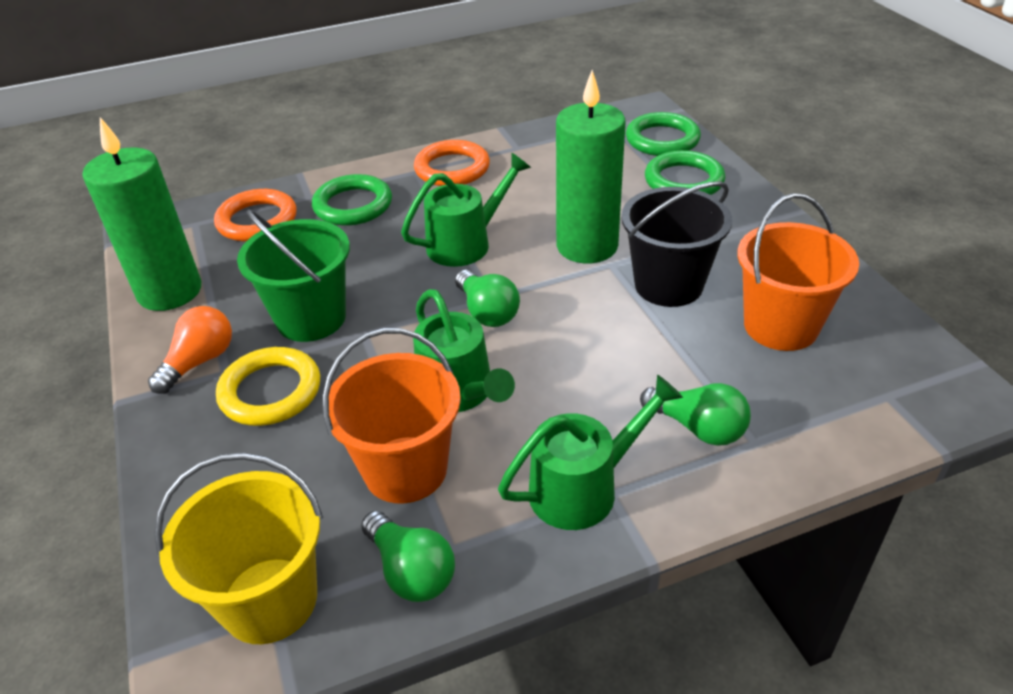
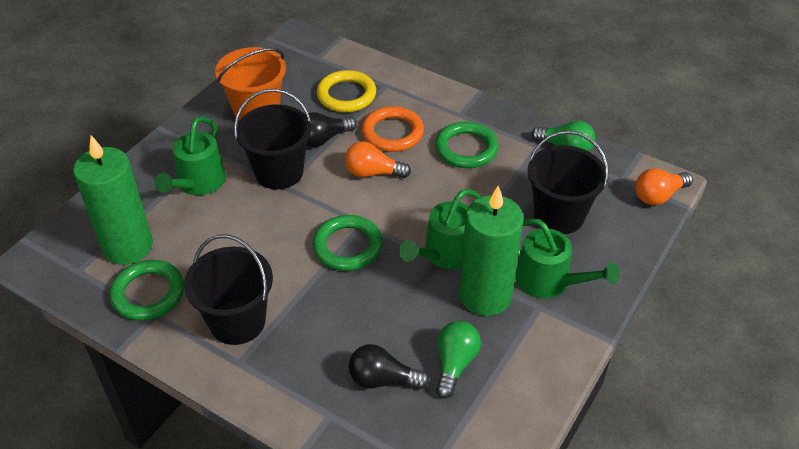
black bucket: 1 -> 3
black light bulb: 0 -> 2
green bucket: 1 -> 0
green light bulb: 3 -> 2
orange bucket: 2 -> 1
orange light bulb: 1 -> 2
orange ring: 2 -> 1
yellow bucket: 1 -> 0

